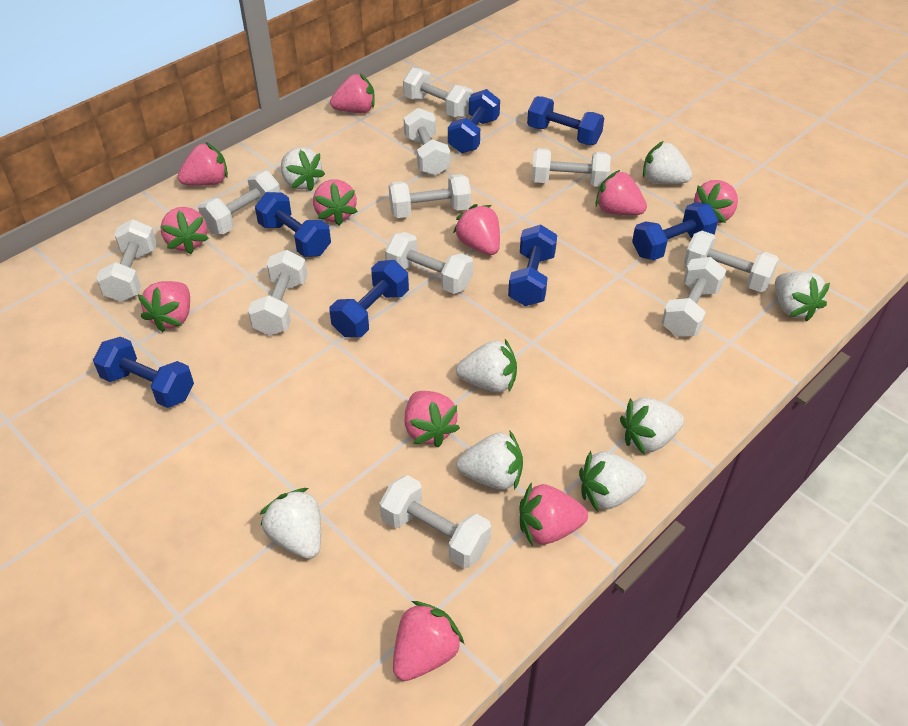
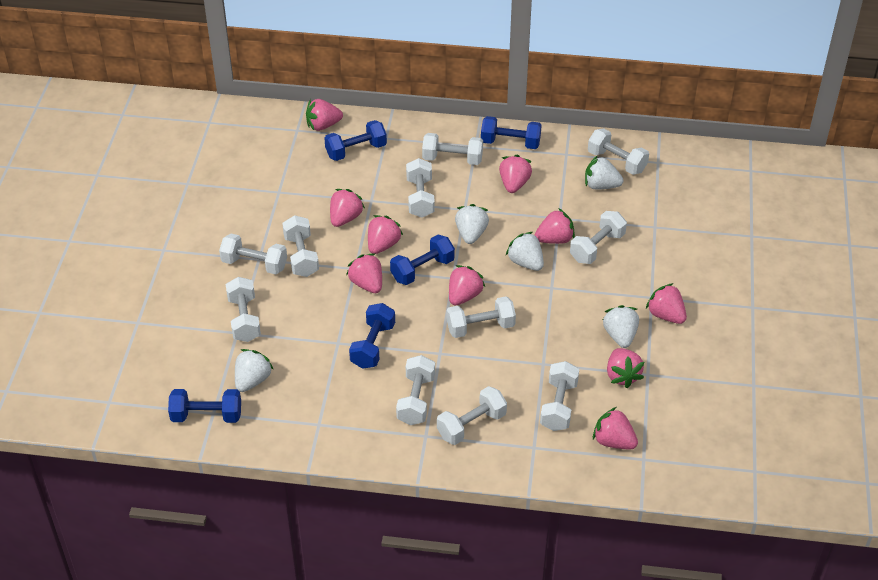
blue dumbbell: 7 -> 5
pink strawberry: 11 -> 10
white strawberry: 8 -> 5

